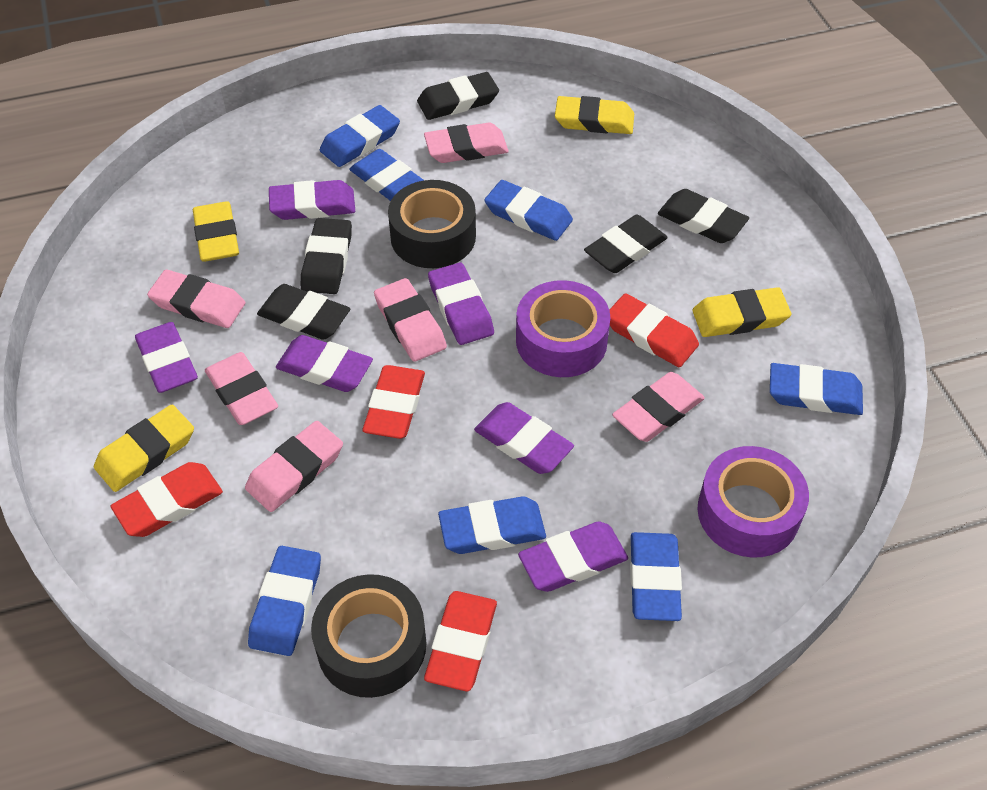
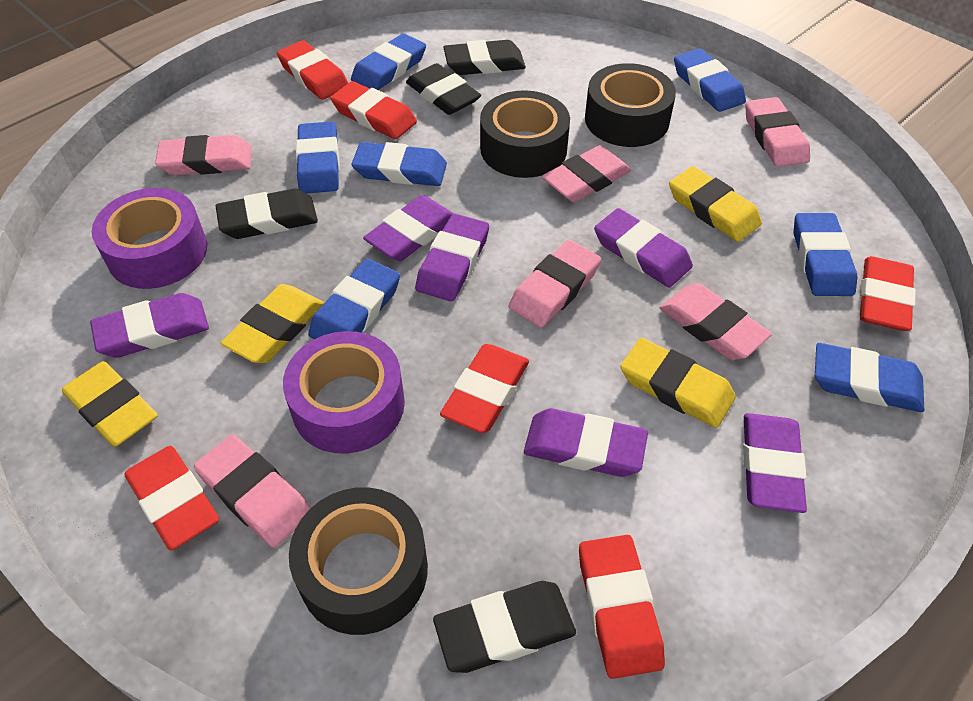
black eraser: 5 -> 4
black tape: 2 -> 3
red eraser: 4 -> 6

